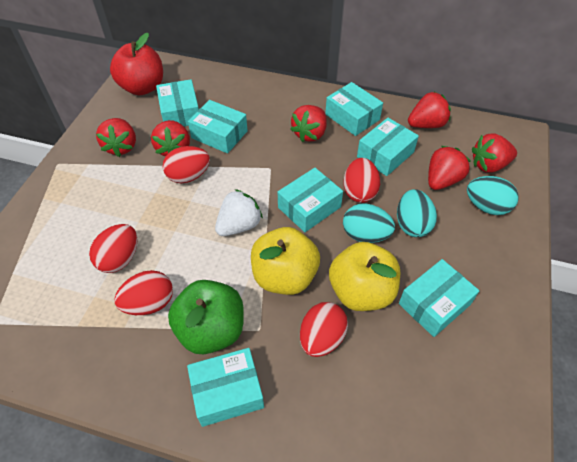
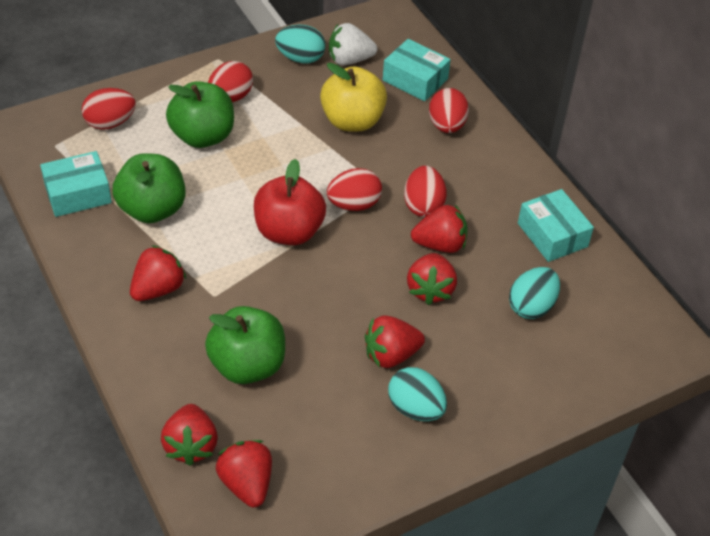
green apple: 1 -> 3
turquoise box: 7 -> 3
yellow apple: 2 -> 1

